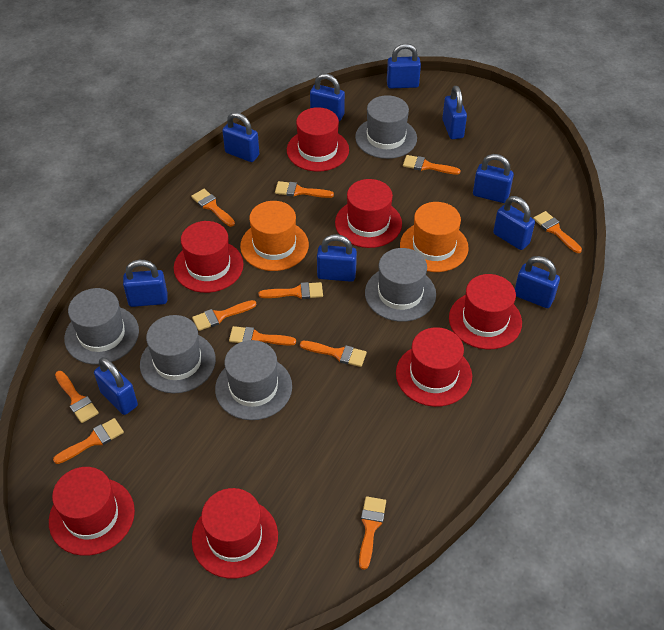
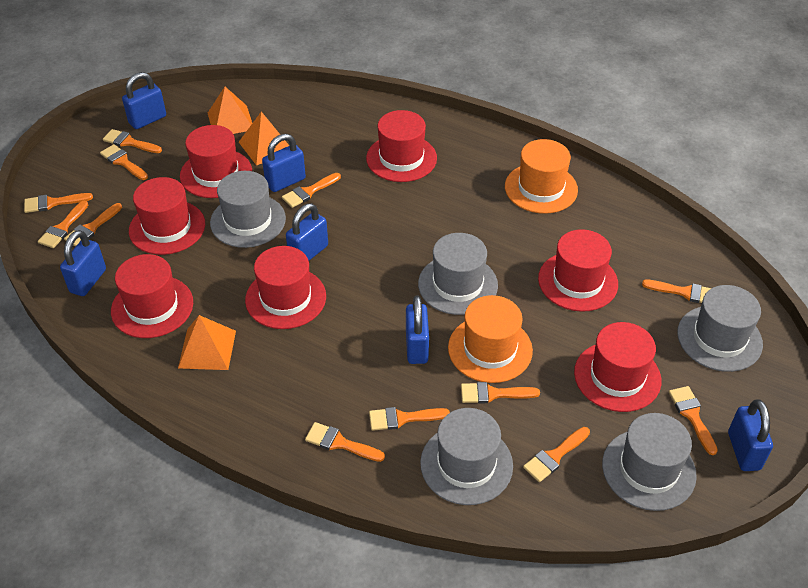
blue padlock: 10 -> 6
orange brush: 11 -> 12
orange pyramid: 0 -> 3

